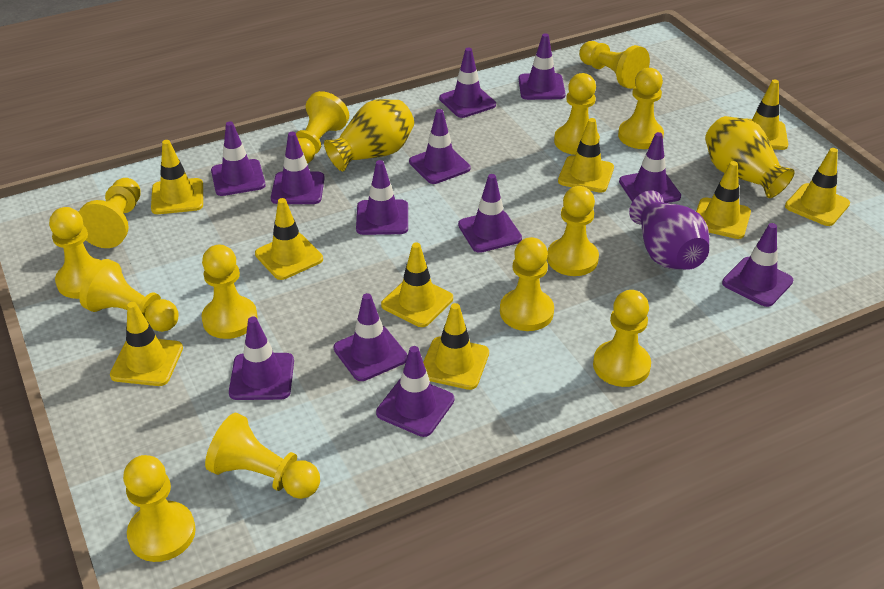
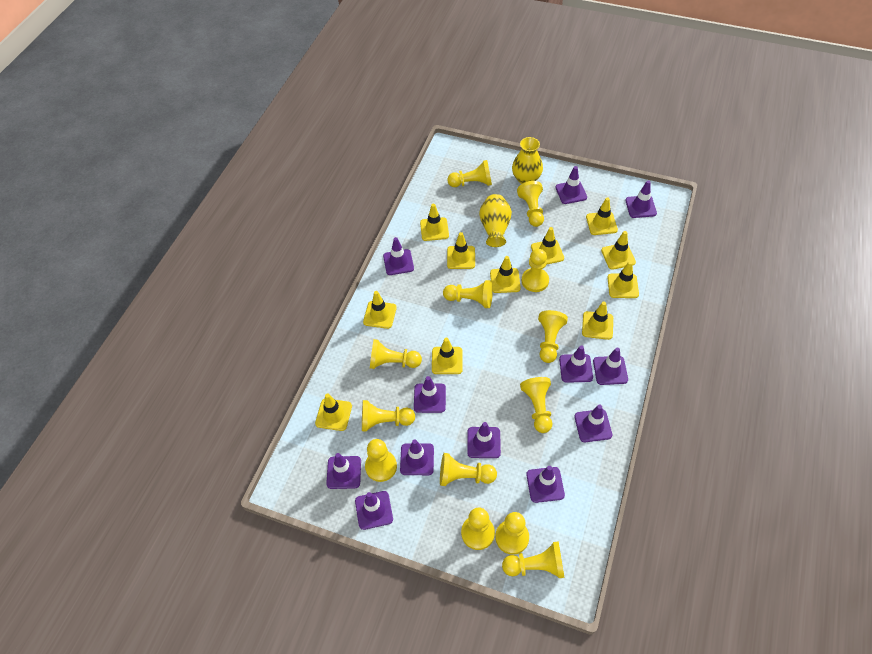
purple vase: 1 -> 0
yellow traffic cone: 9 -> 11

